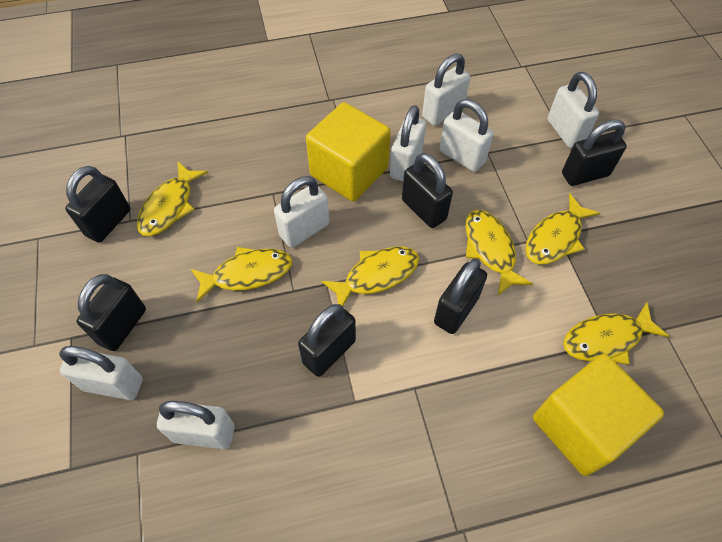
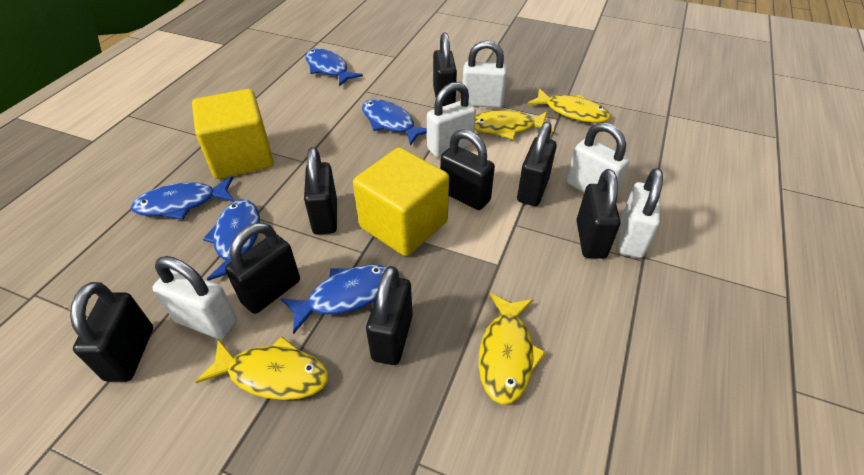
black padlock: 6 -> 8
blue fish: 0 -> 5
white padlock: 7 -> 5
yellow fish: 6 -> 4

